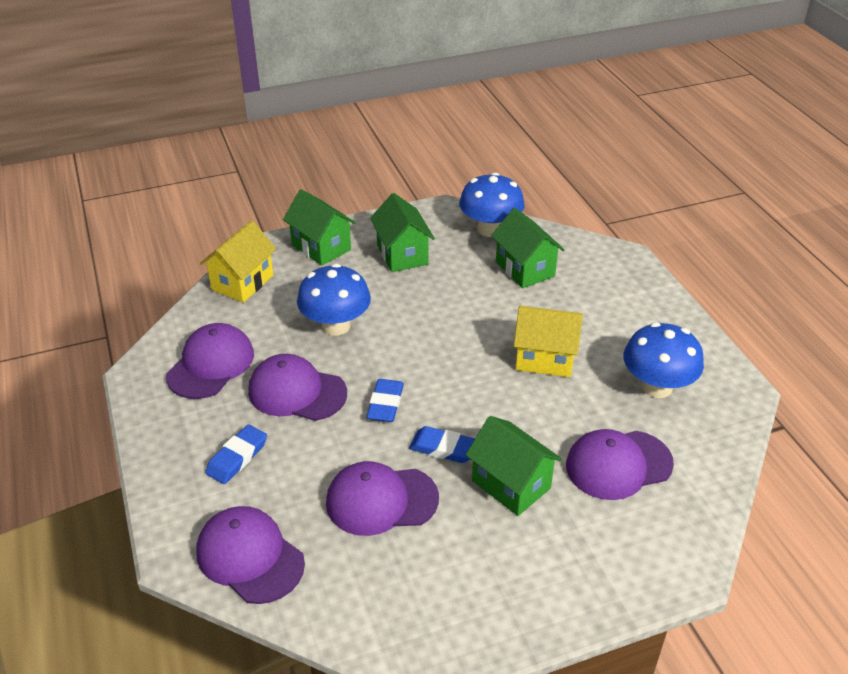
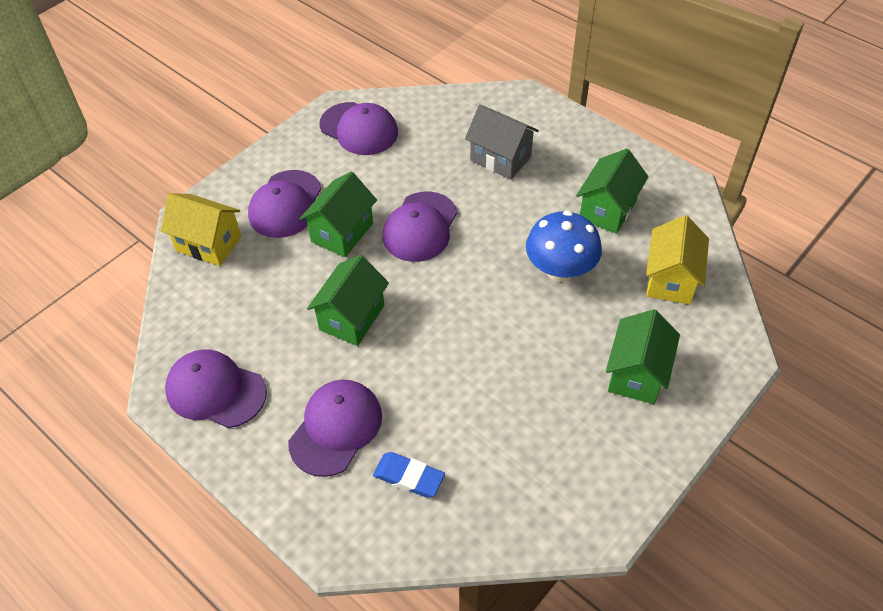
blue eraser: 3 -> 1
blue mushroom: 3 -> 1
grey house: 0 -> 1

